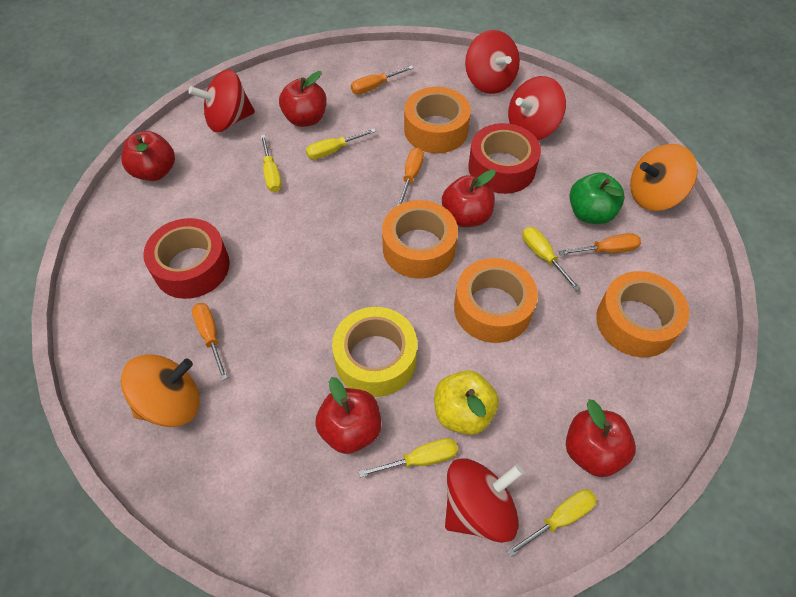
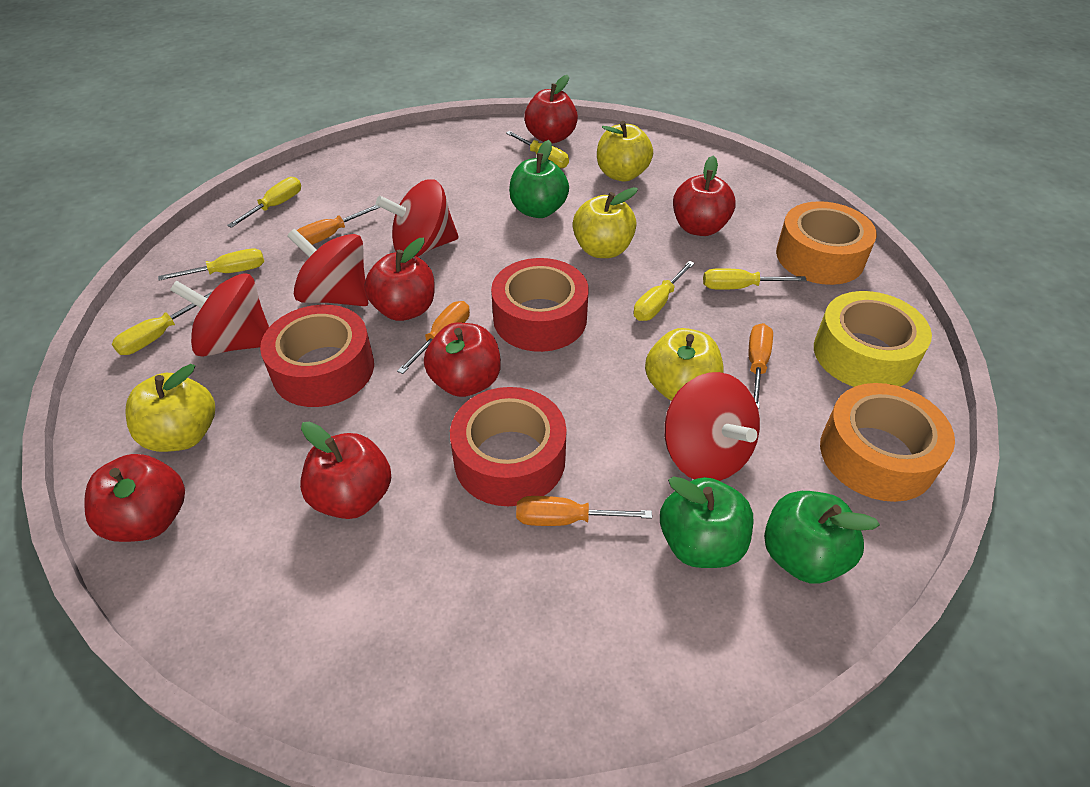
green apple: 1 -> 3
orange spinning top: 2 -> 0
orange tape: 4 -> 2
red apple: 5 -> 6
red tape: 2 -> 3
yellow apple: 1 -> 4
yellow screwdriver: 5 -> 6

